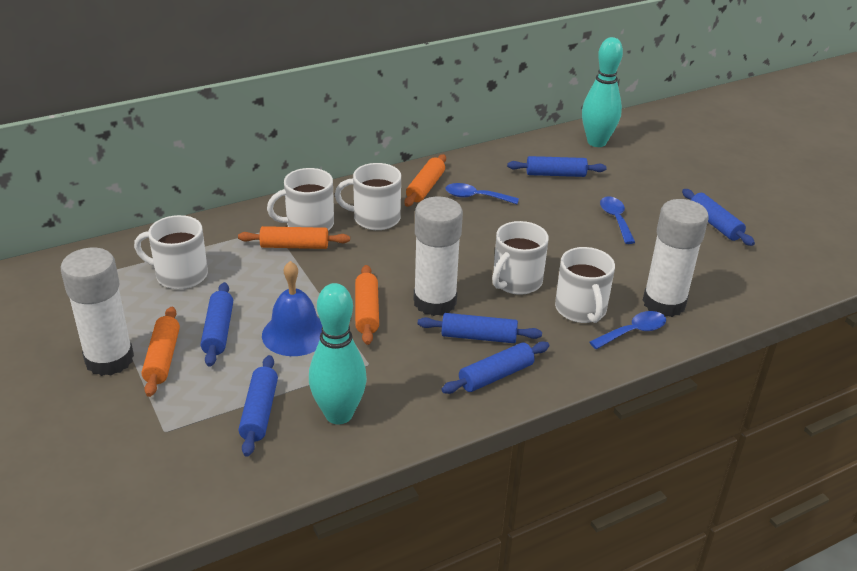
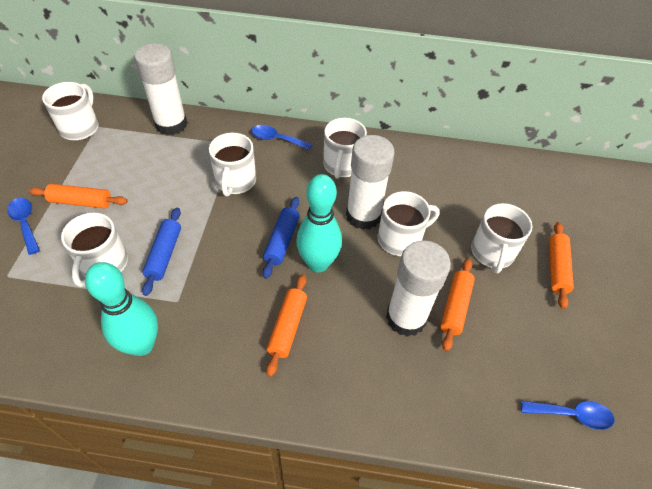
blue bell: 1 -> 0
blue rolling pin: 6 -> 2
white mug: 5 -> 6

